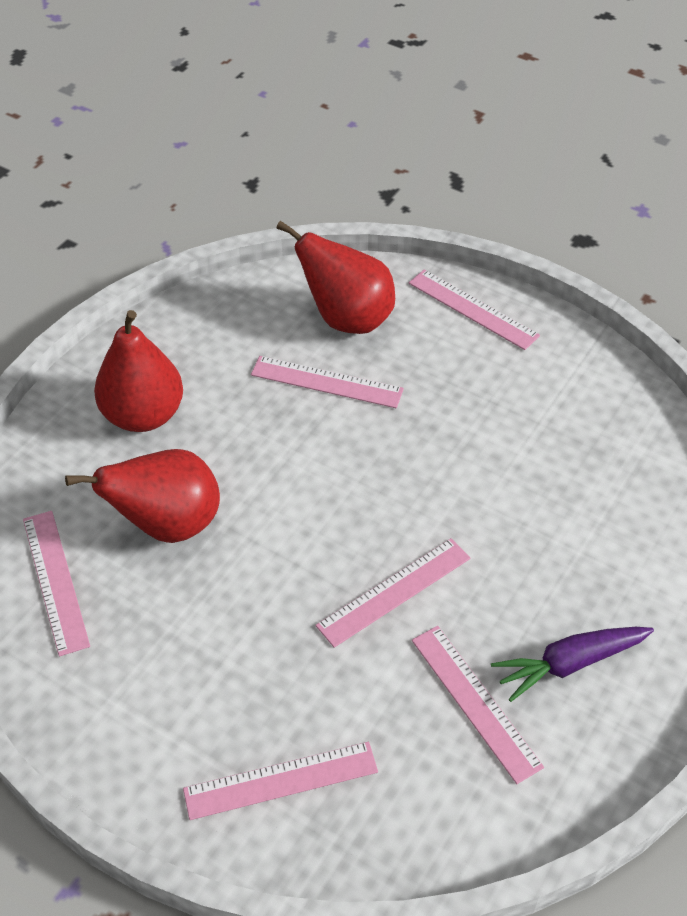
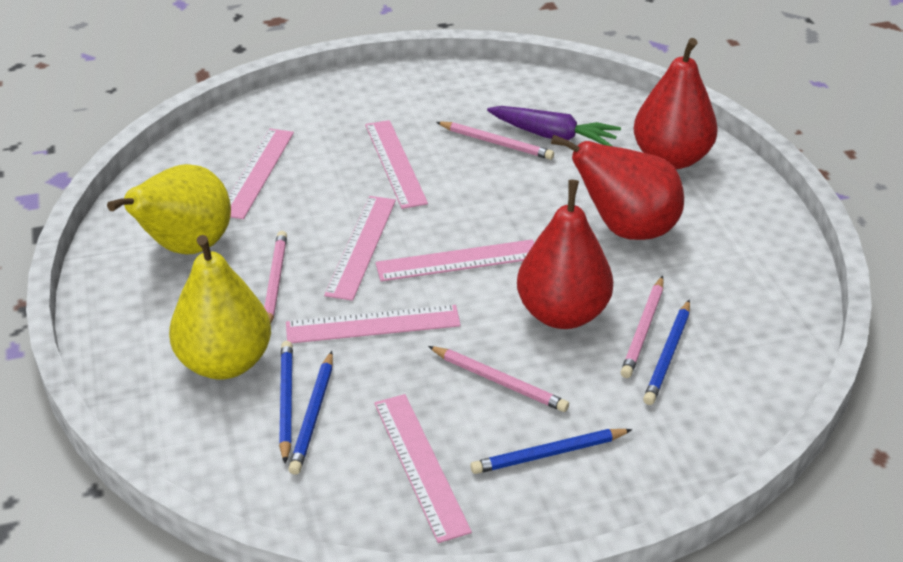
blue pencil: 0 -> 4
pink pencil: 0 -> 4
yellow pear: 0 -> 2

